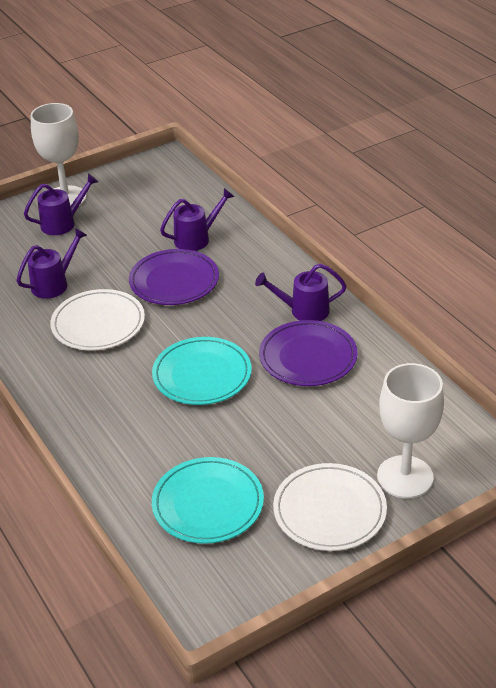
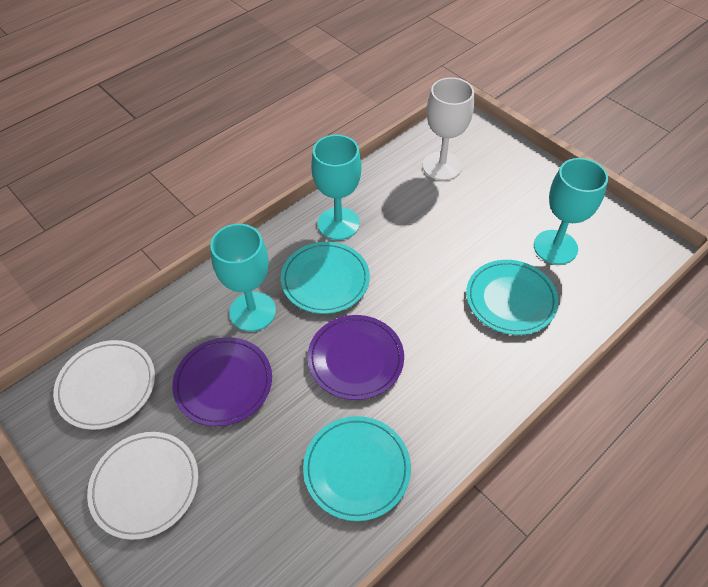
purple watering can: 4 -> 0
turquoise goblet: 0 -> 3
turquoise plate: 2 -> 3
white goblet: 2 -> 1

